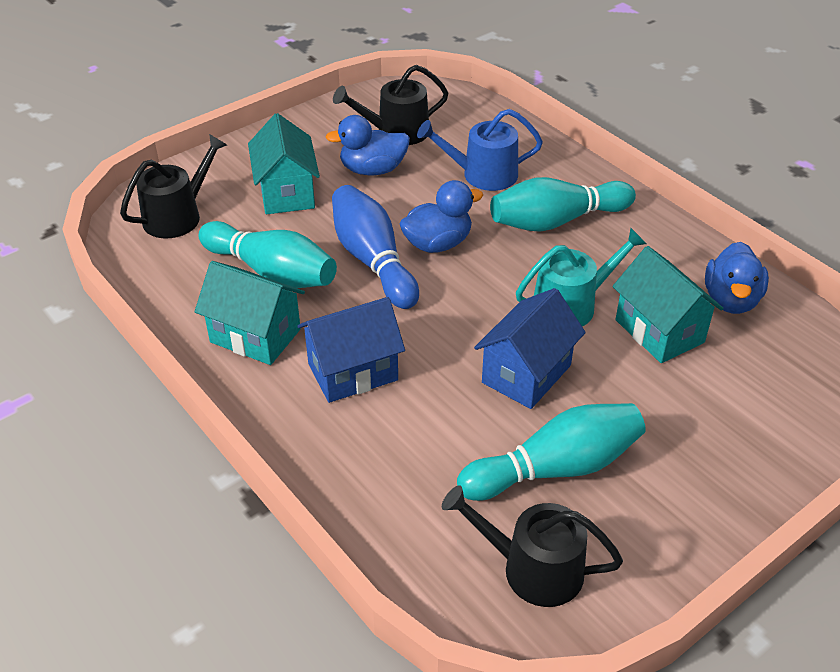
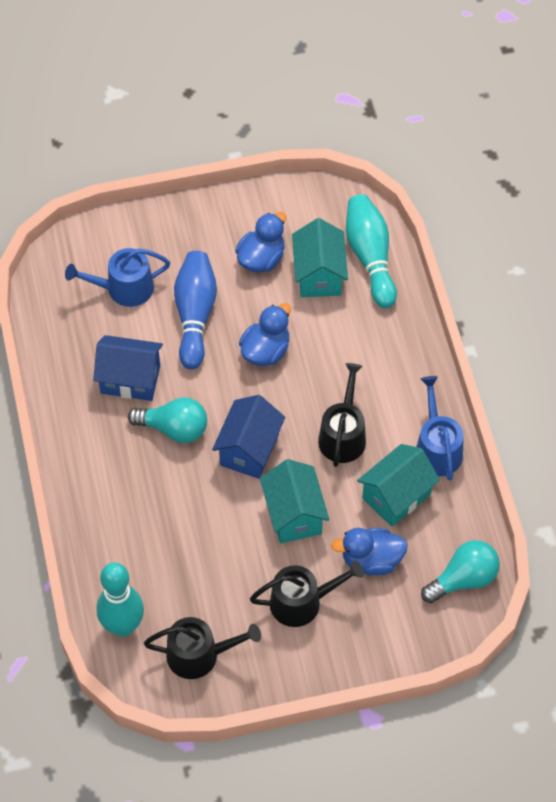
blue watering can: 1 -> 2
turquoise bowling pin: 3 -> 2
turquoise light bulb: 0 -> 2
turquoise watering can: 1 -> 0

